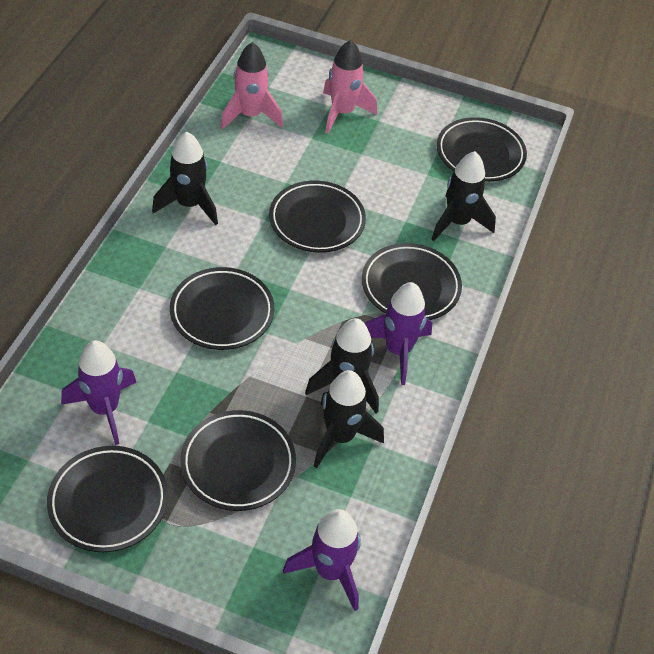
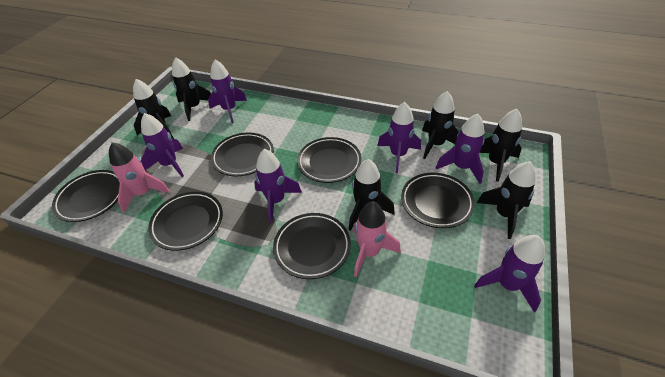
black rocket: 4 -> 6
purple rocket: 3 -> 6

